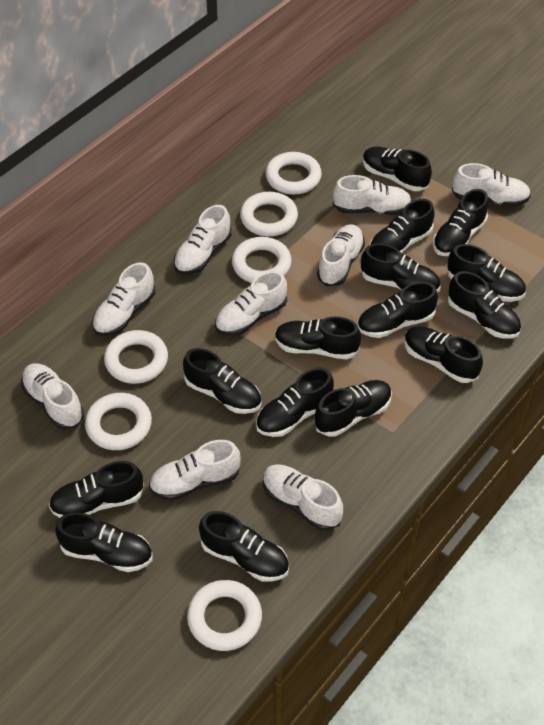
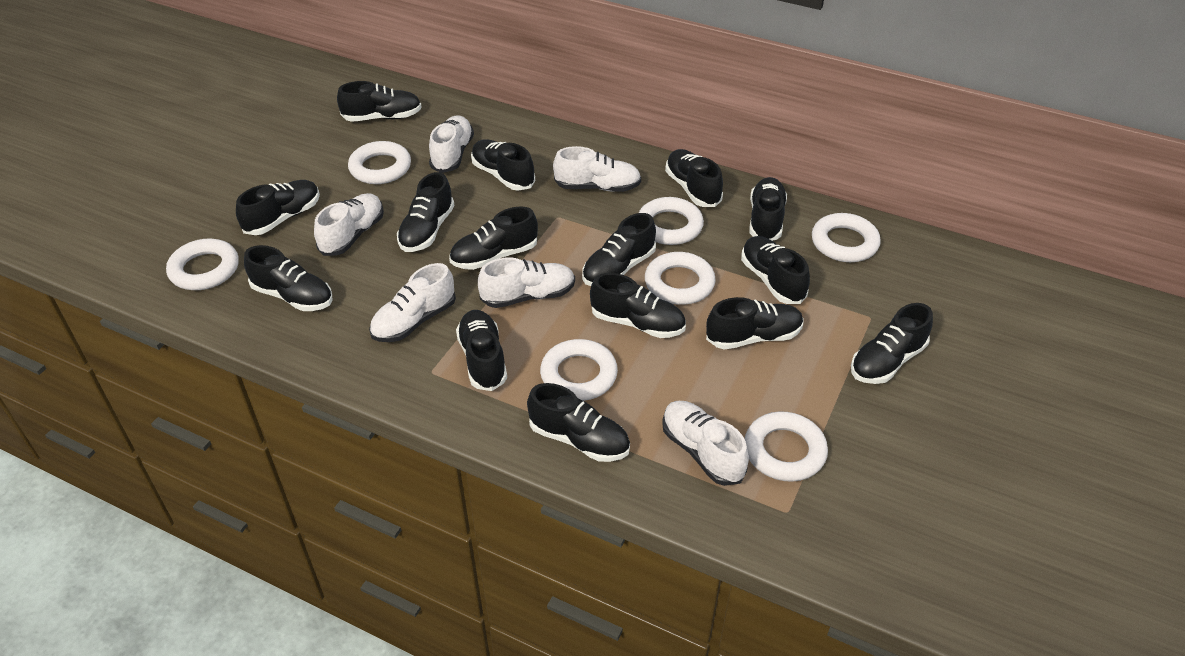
white ring: 6 -> 7
white shoe: 9 -> 6

